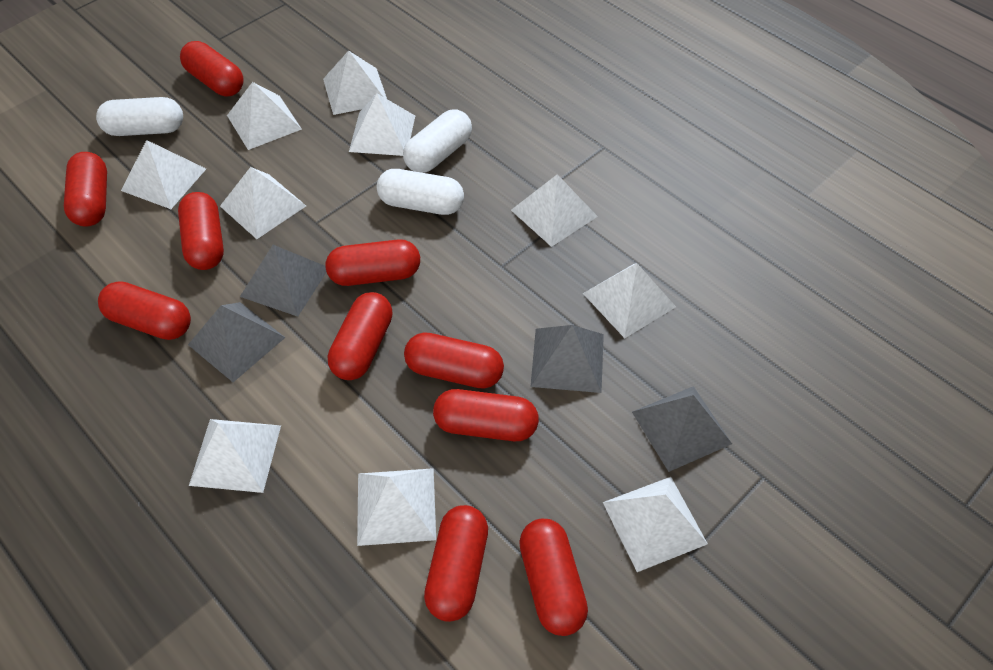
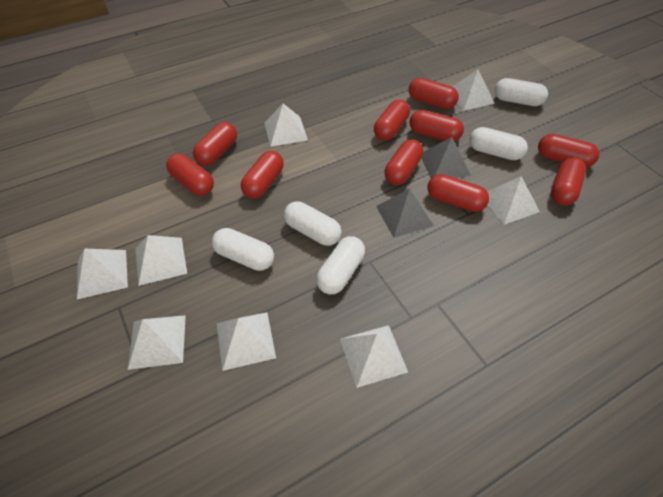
grey pyramid: 4 -> 2
white capsule: 3 -> 5
white pyramid: 10 -> 8

